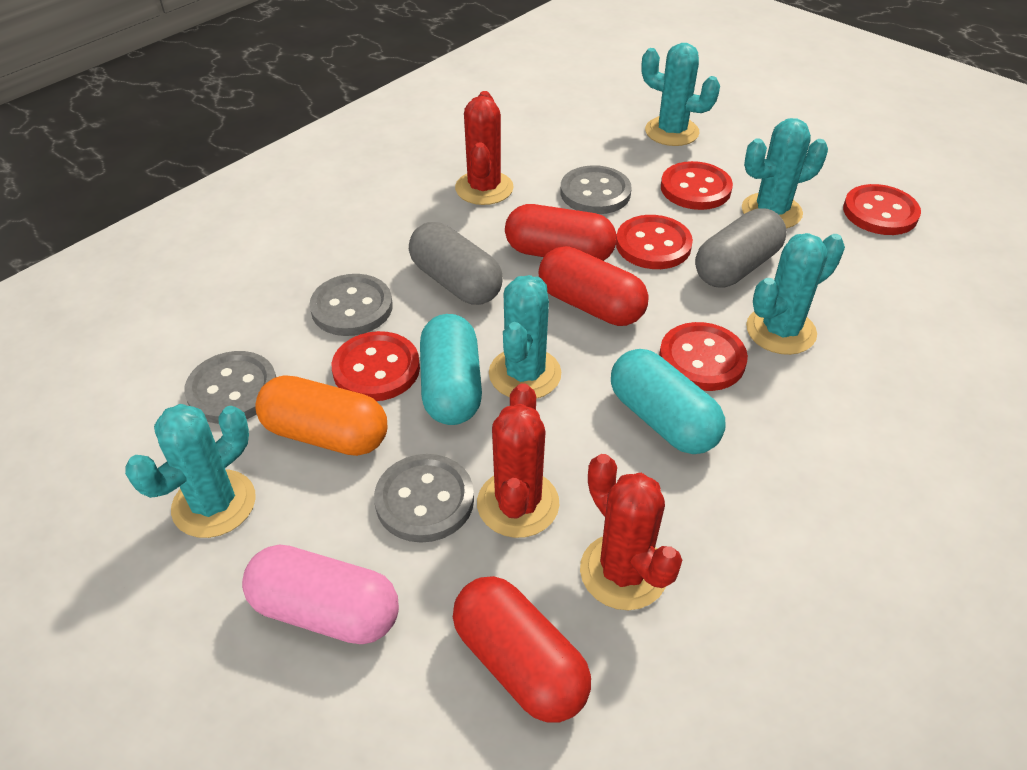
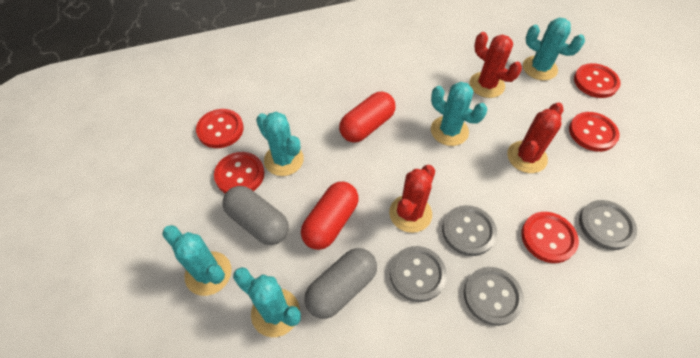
orange capsule: 1 -> 0
pink capsule: 1 -> 0
red capsule: 3 -> 2
turquoise capsule: 2 -> 0

